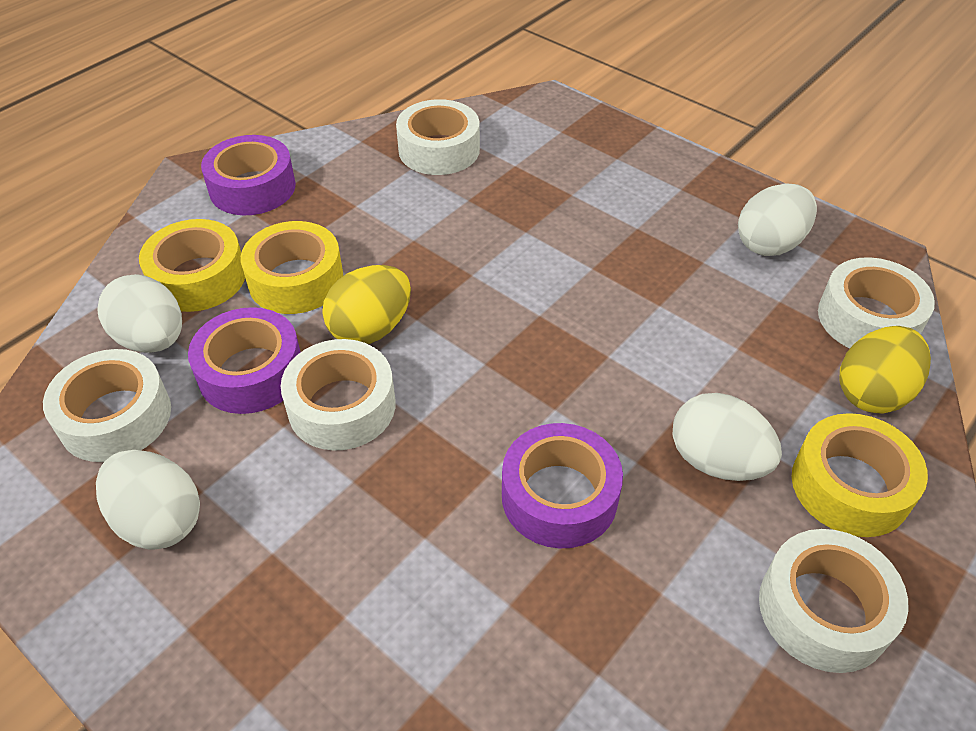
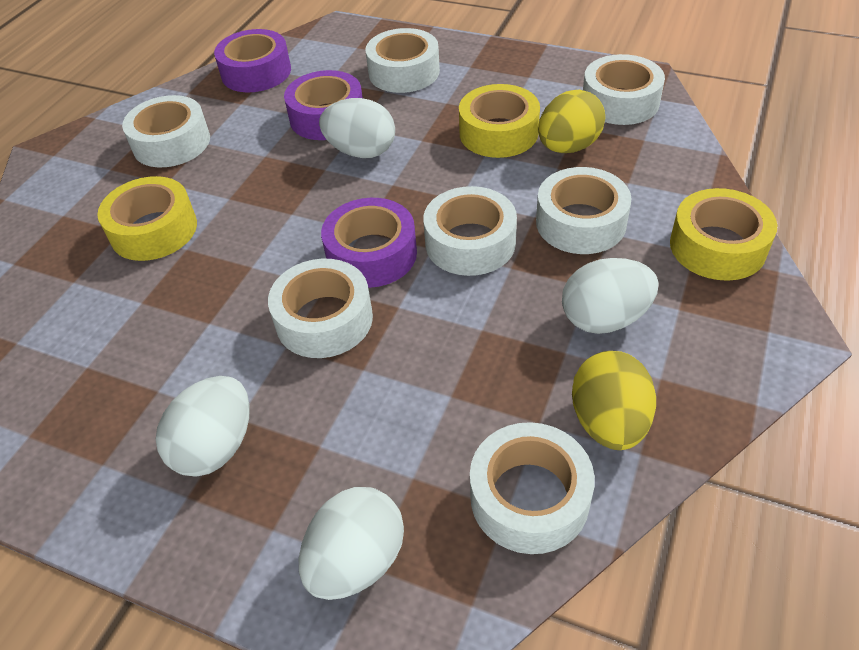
white tape: 5 -> 7

